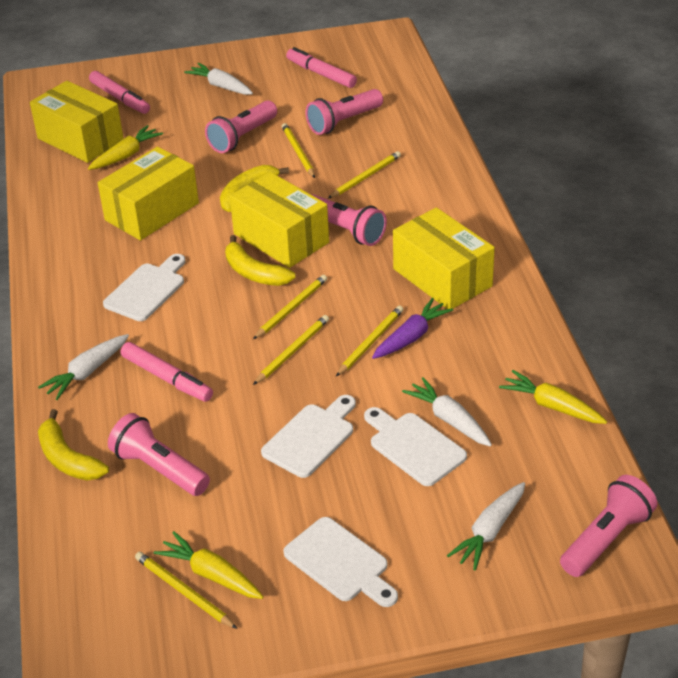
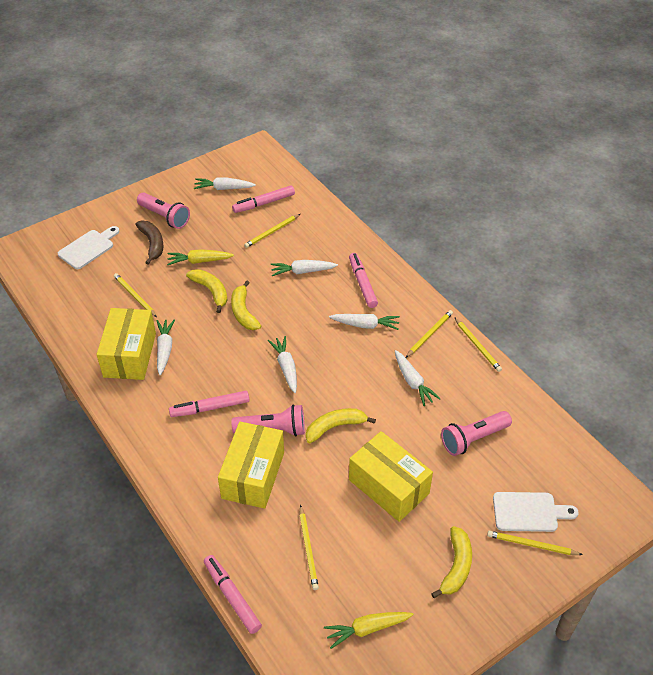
brown banana: 0 -> 1
pink flashlight: 5 -> 3
pink marker: 3 -> 4
purple carrot: 1 -> 0
white carrot: 4 -> 6
white cutting board: 4 -> 2
yellow banana: 3 -> 4
yellow box: 4 -> 3
yellow carrot: 3 -> 2

